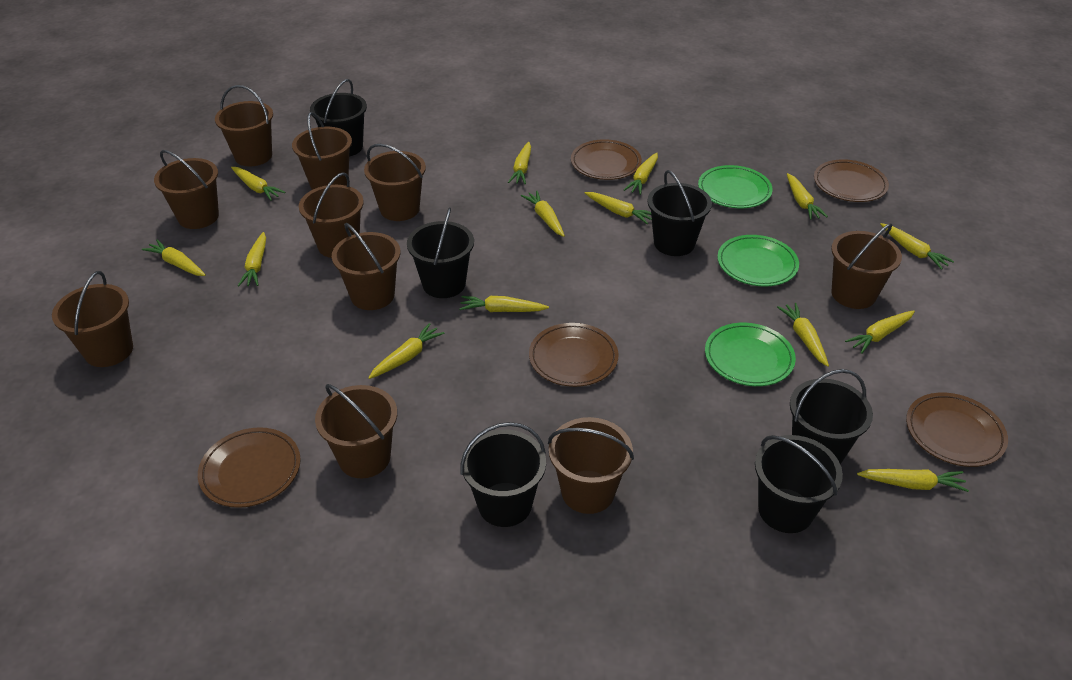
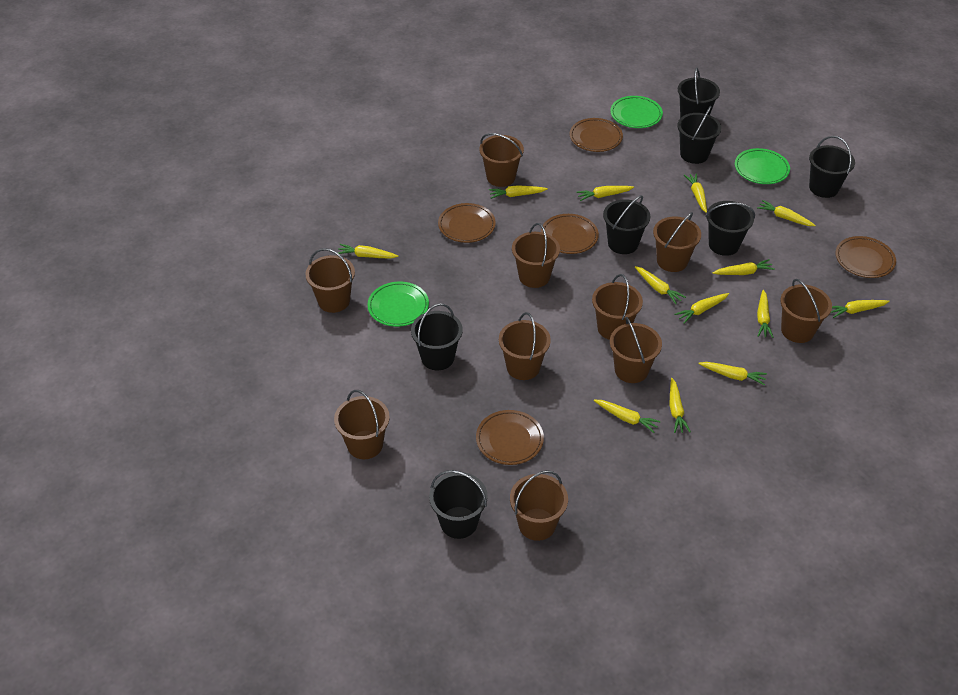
black bucket: 6 -> 7
yellow carrot: 14 -> 13

